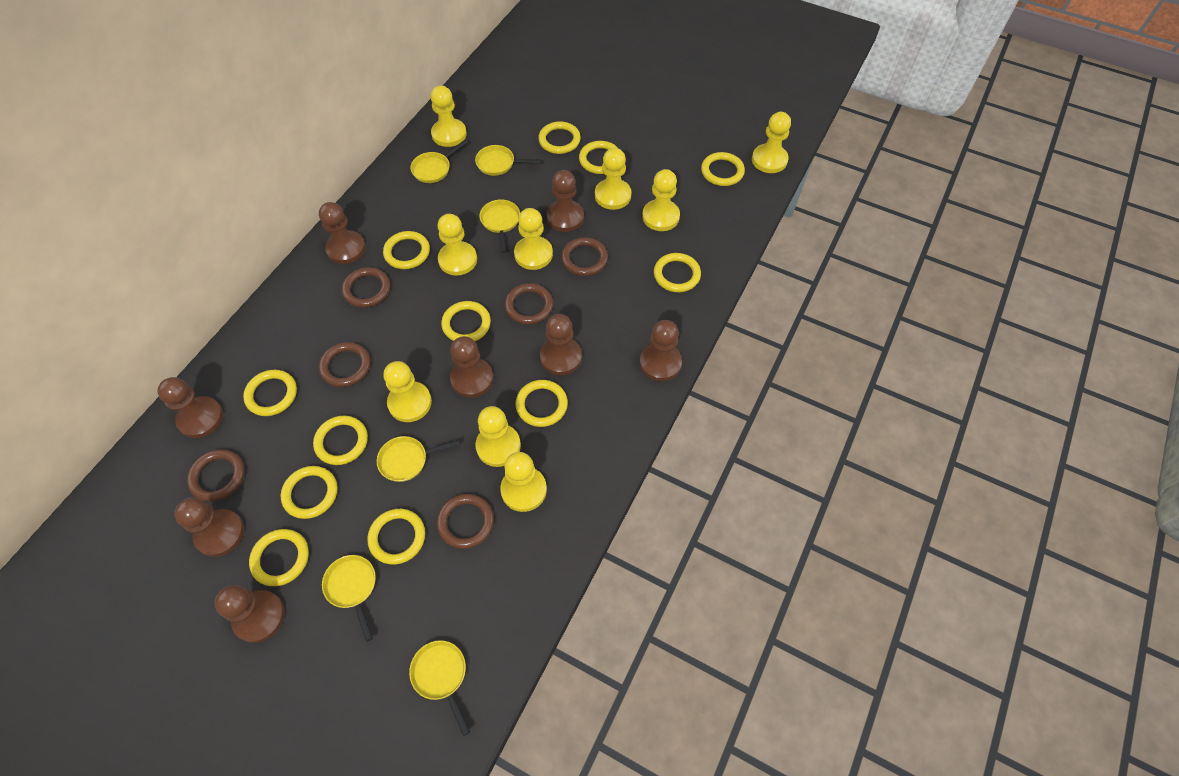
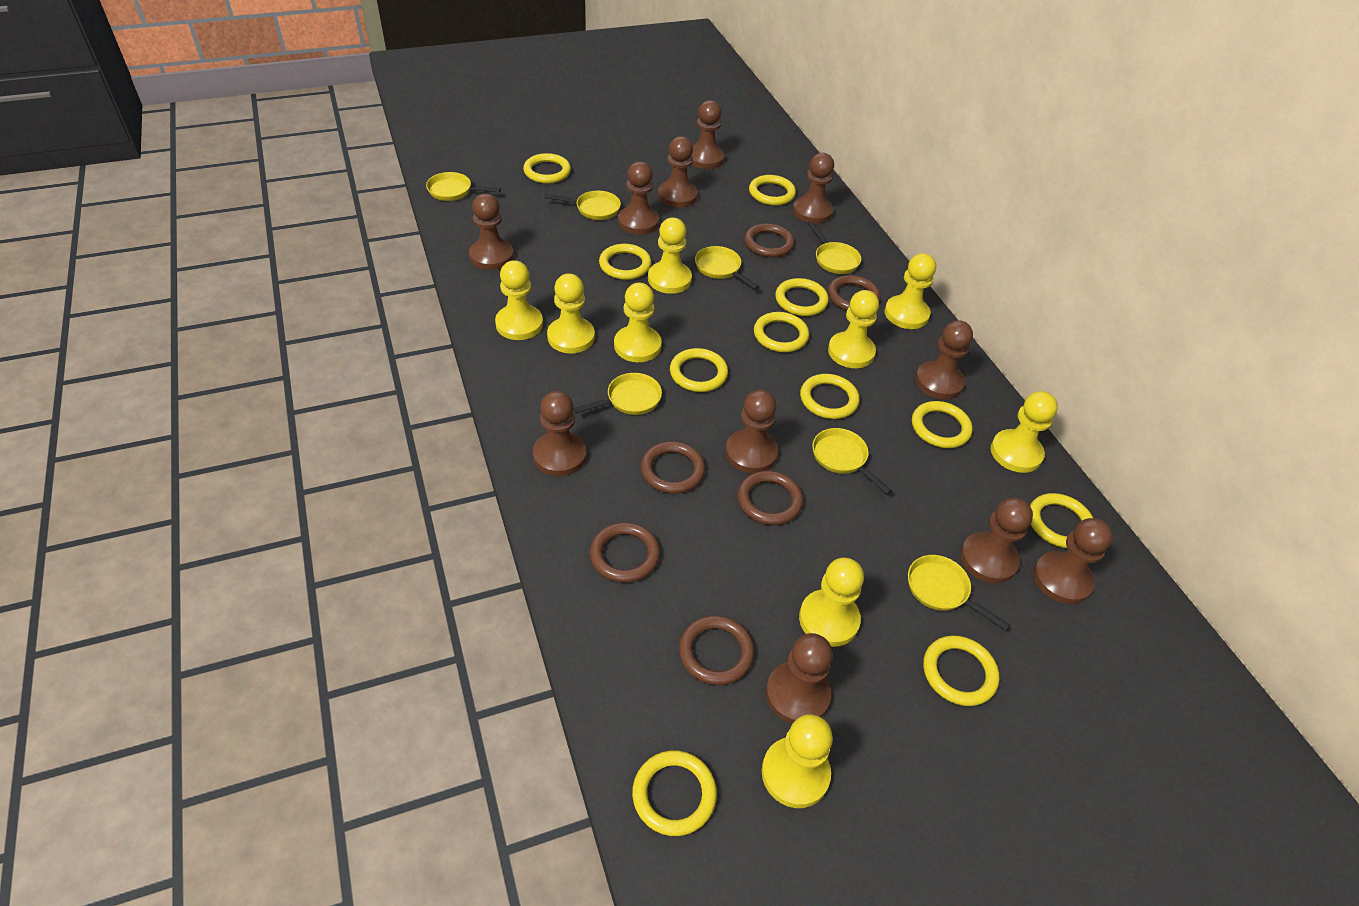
brown pawn: 8 -> 11
yellow pan: 6 -> 7
yellow ring: 12 -> 11

